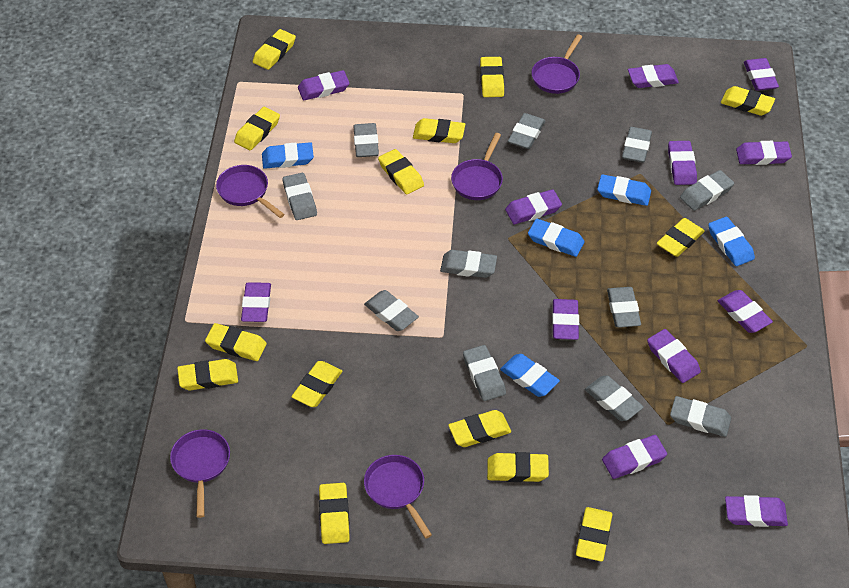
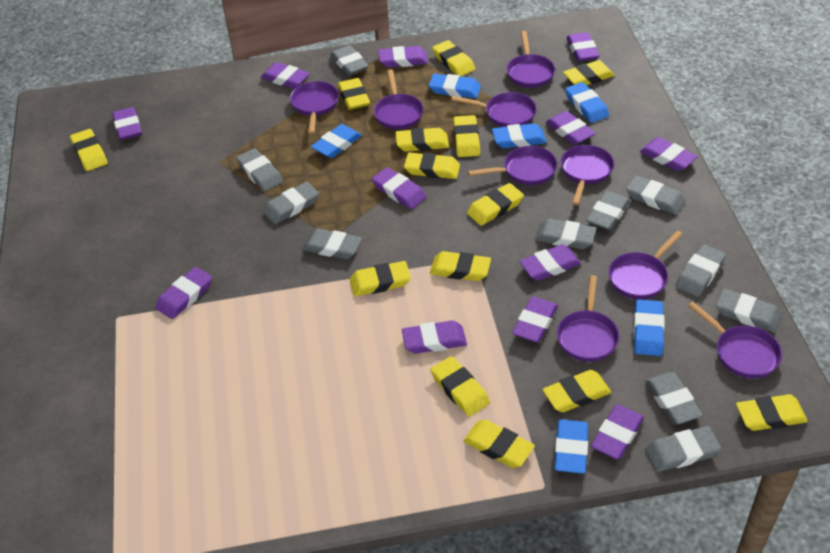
blue eraser: 5 -> 6
purple pan: 5 -> 9

